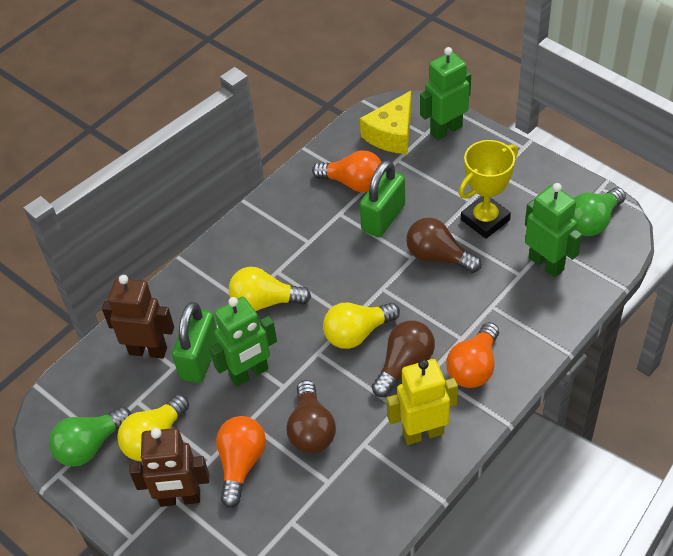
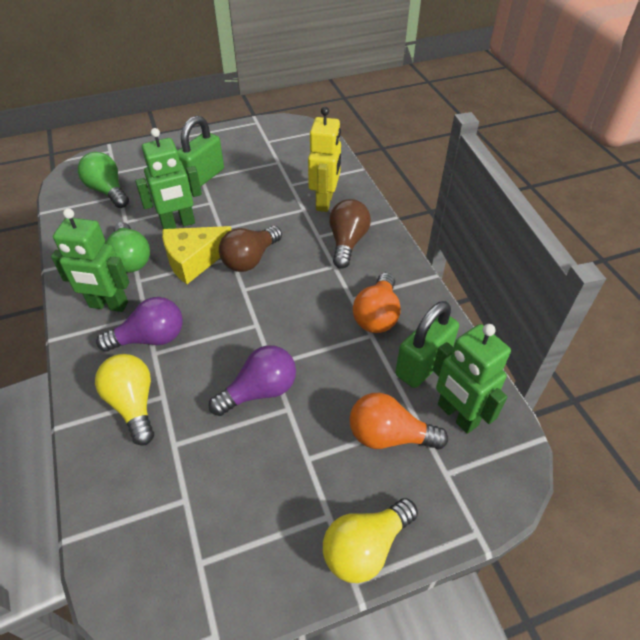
brown light bulb: 3 -> 2
brown robot: 2 -> 0
orange light bulb: 3 -> 2
purple light bulb: 0 -> 2
yellow light bulb: 3 -> 2
yellow trophy: 1 -> 0

